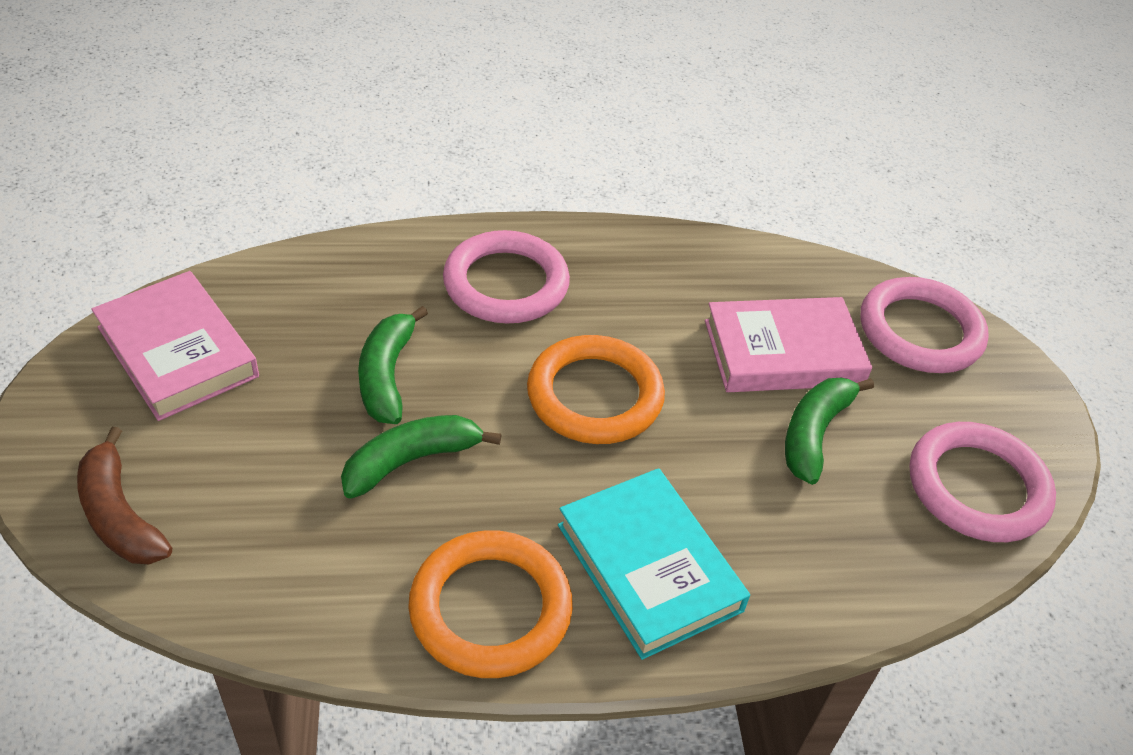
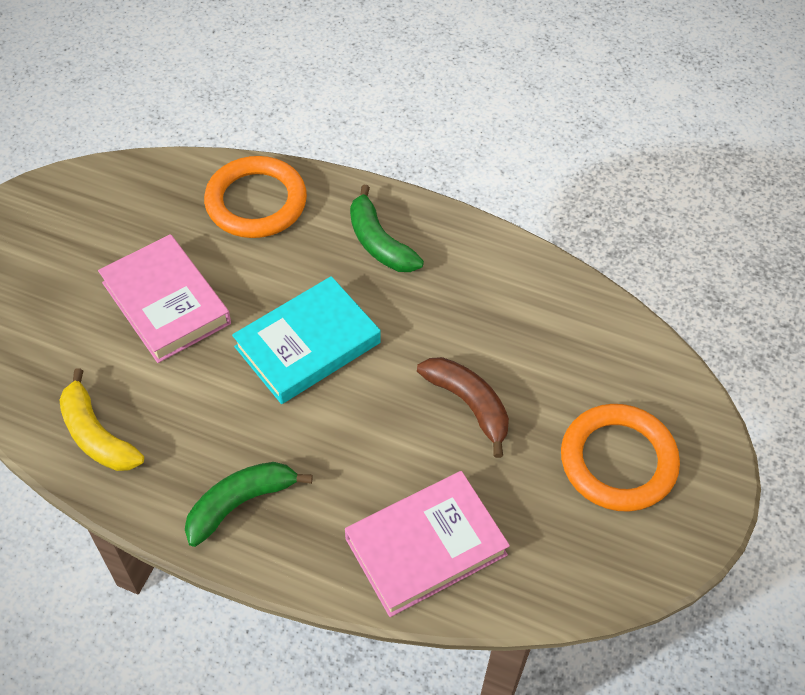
green banana: 3 -> 2
pink ring: 3 -> 0
yellow banana: 0 -> 1

